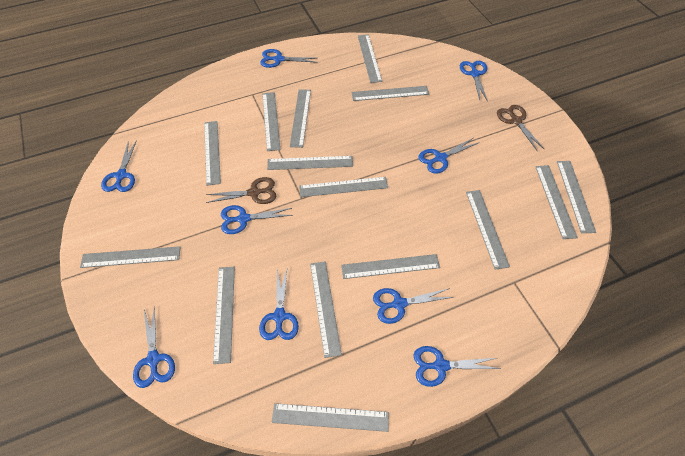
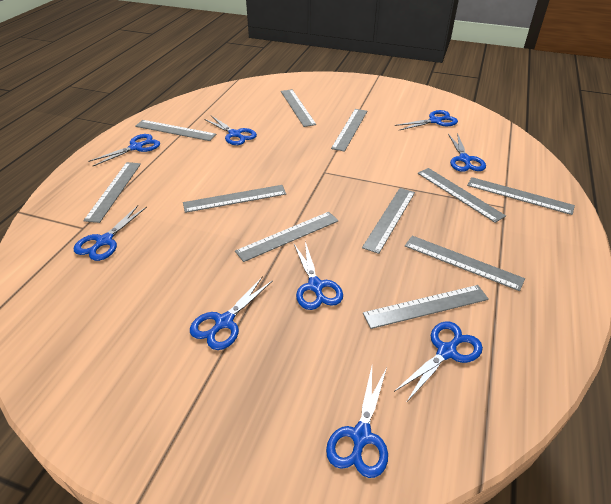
brown scissors: 2 -> 0
grey ruler: 15 -> 11

